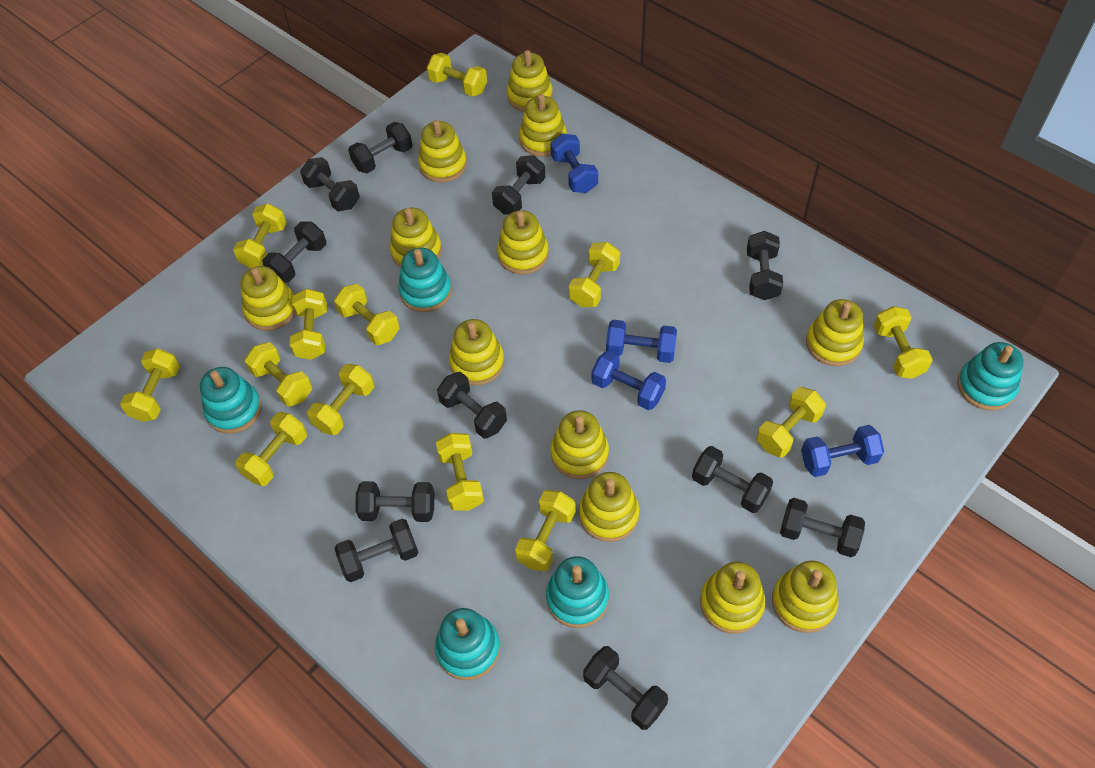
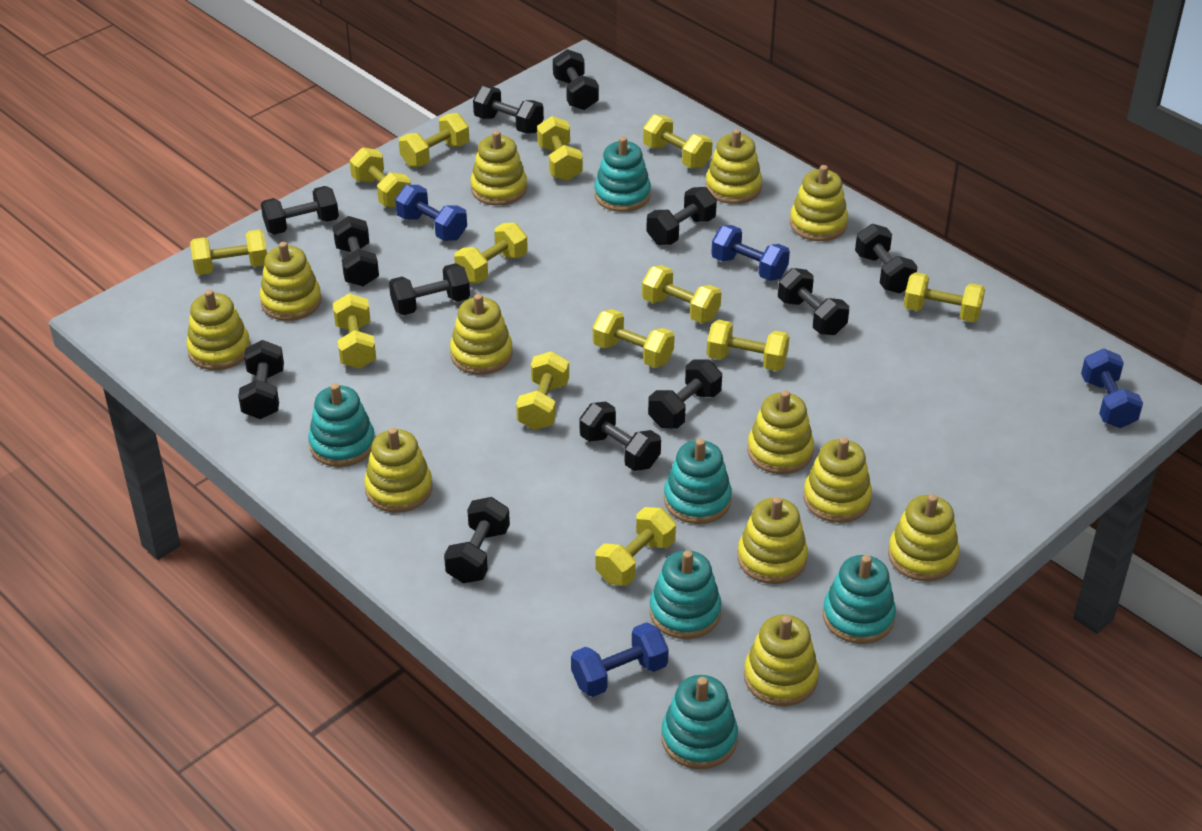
black dumbbell: 11 -> 12
turquoise stacking toy: 5 -> 6

